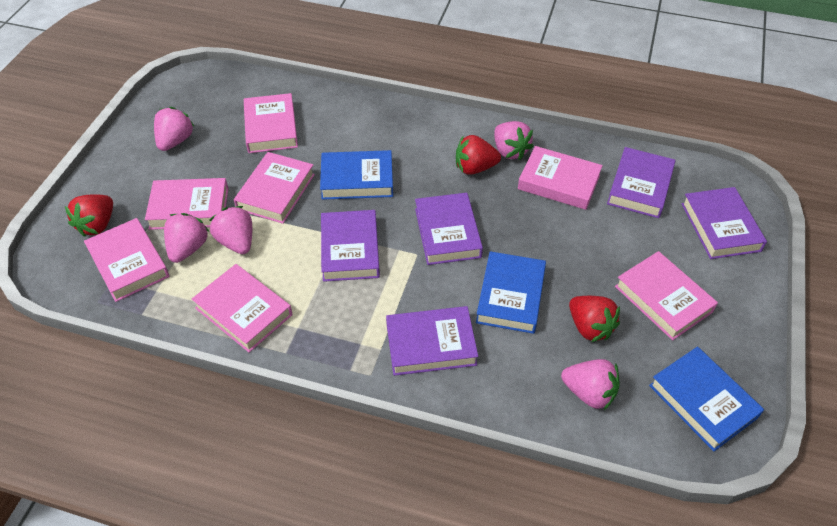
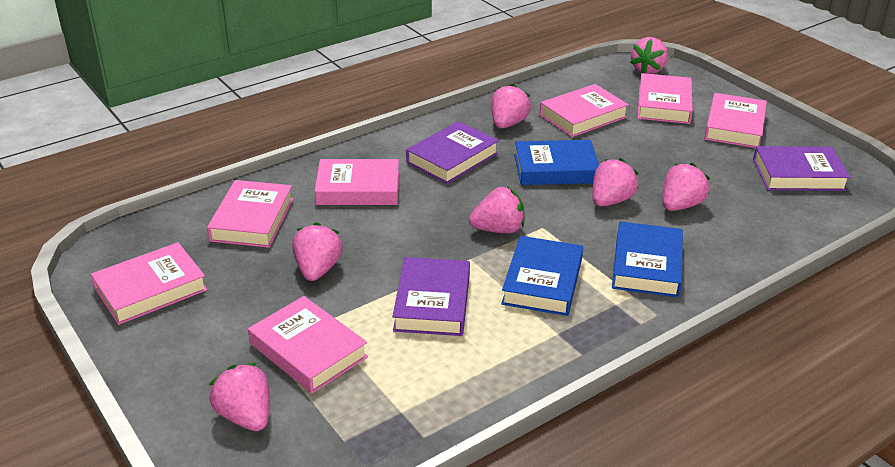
pink strawberry: 5 -> 7
purple book: 5 -> 3
red strawberry: 3 -> 0

